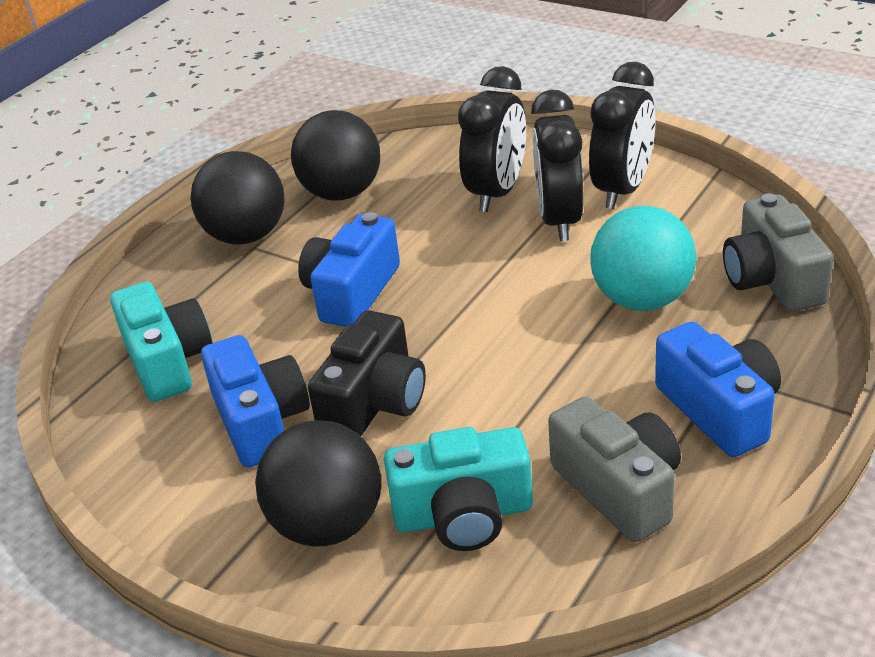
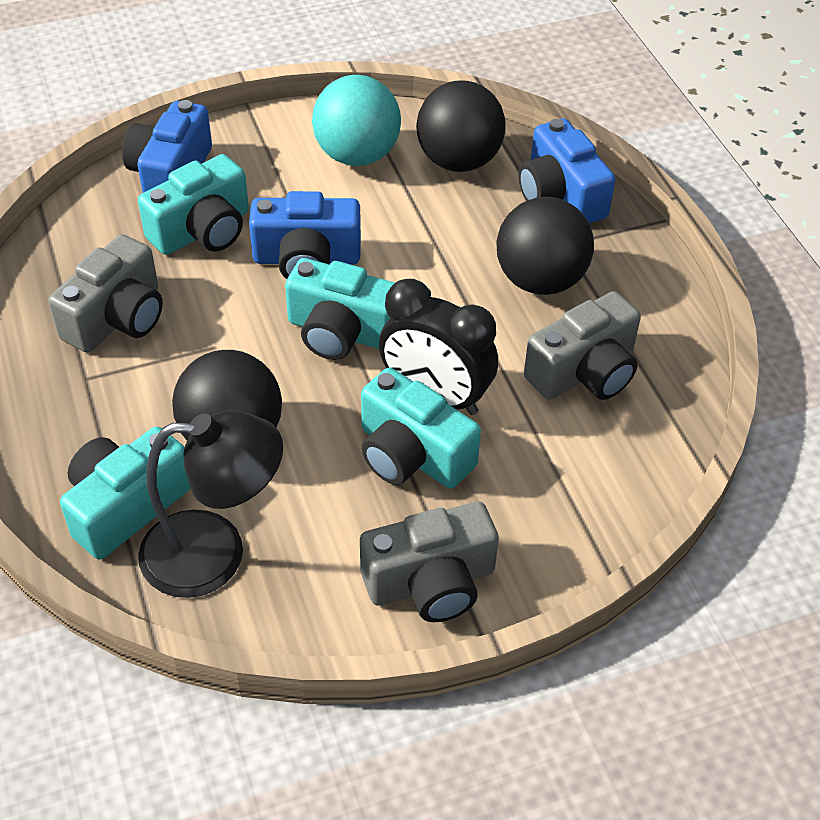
black camera: 1 -> 0
black clock: 3 -> 1
black lamp: 0 -> 1
grey camera: 2 -> 3
turquoise camera: 2 -> 4

